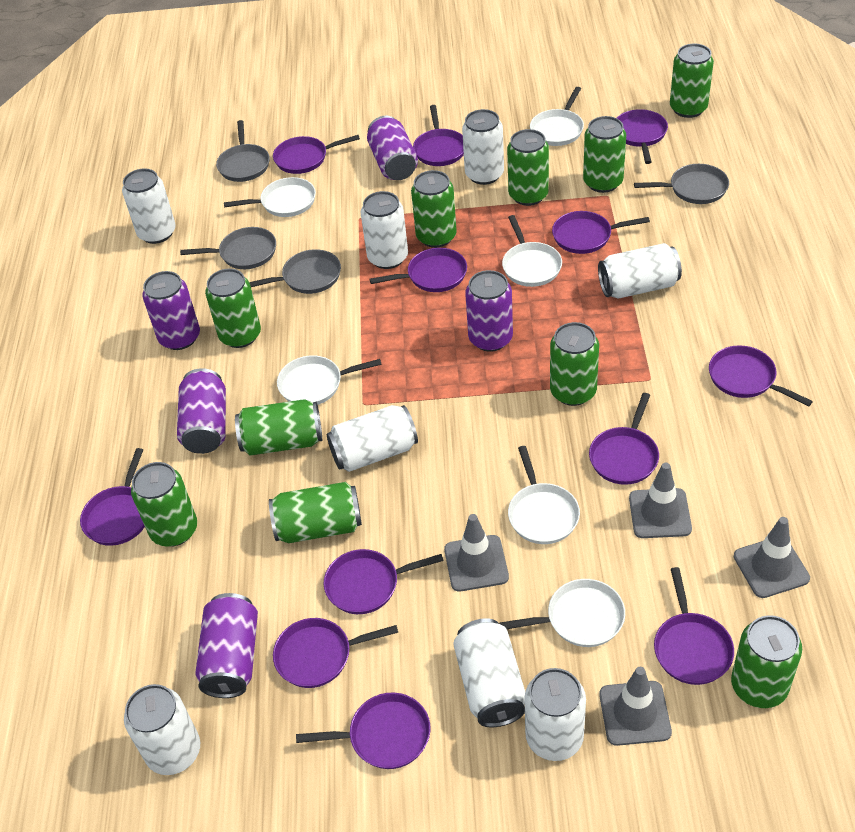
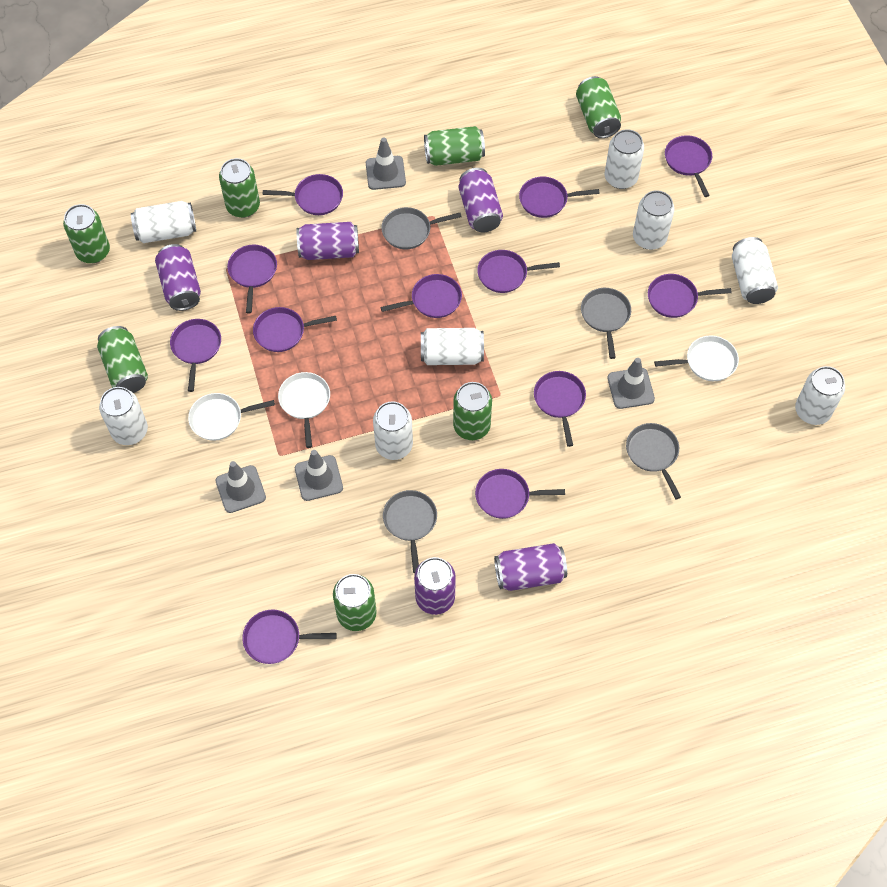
green can: 10 -> 7
white pan: 6 -> 3

